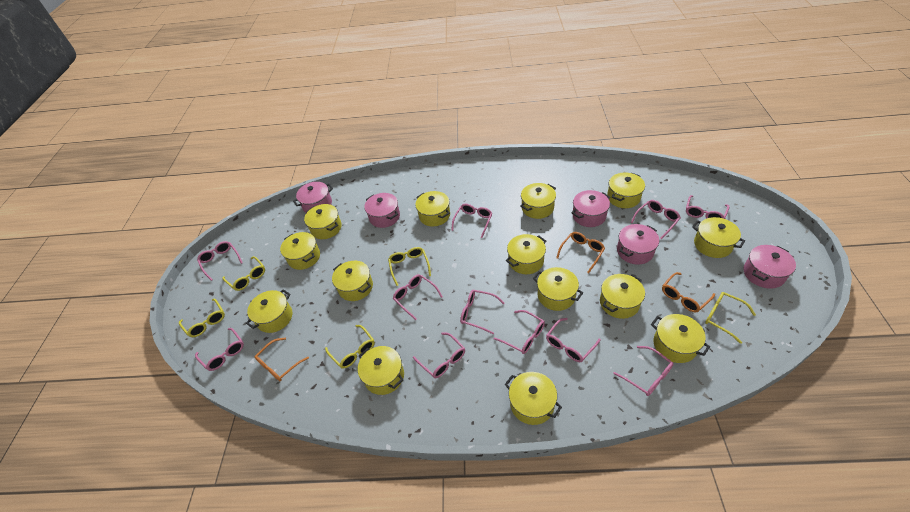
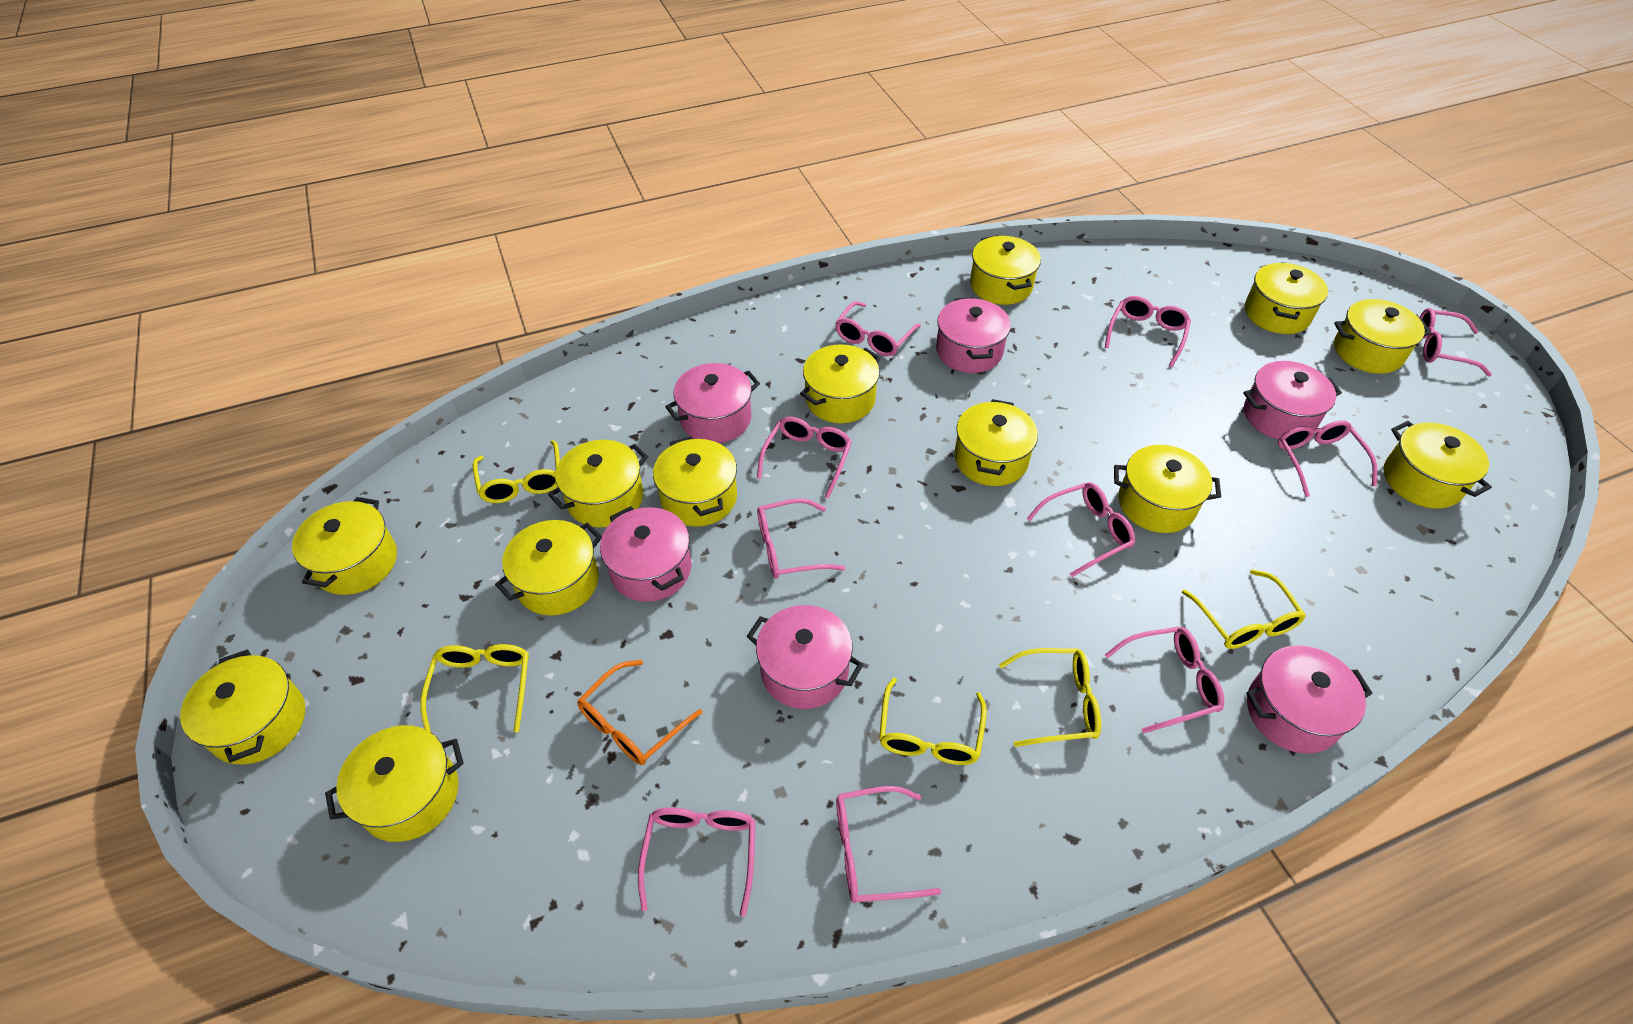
orange glasses: 3 -> 1
pink glasses: 11 -> 10
pink pot: 5 -> 6
yellow pot: 14 -> 13

